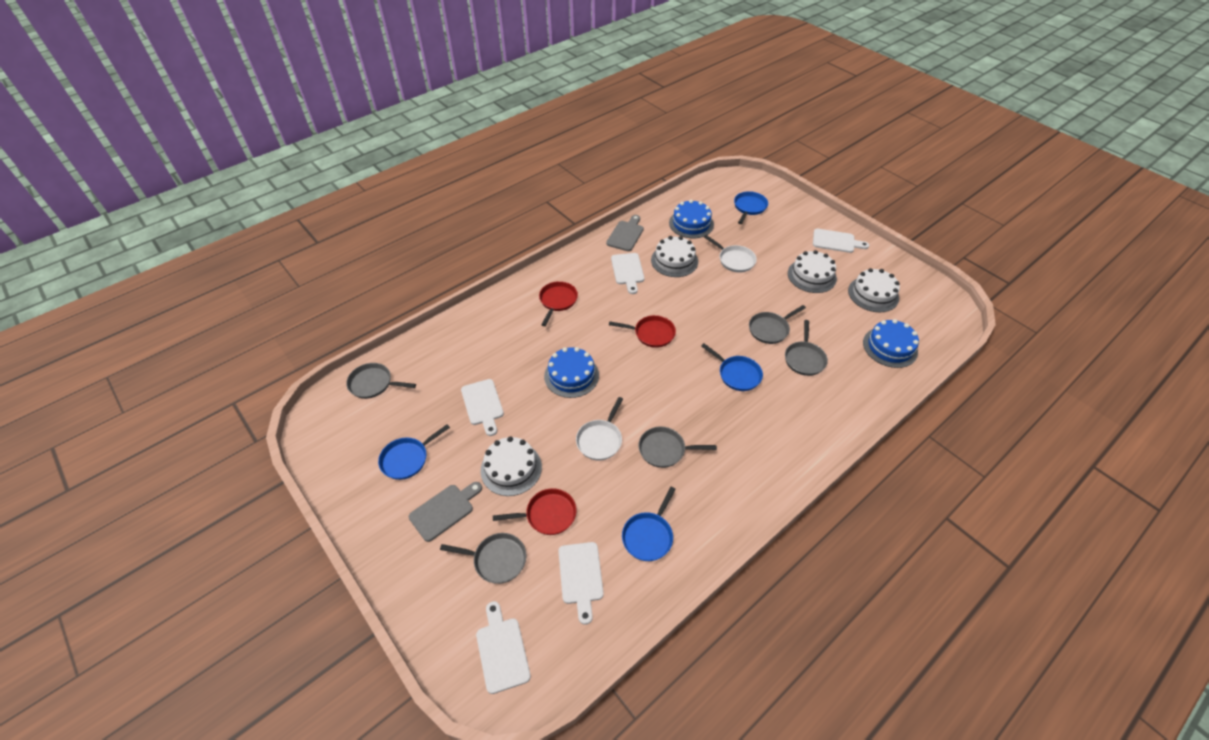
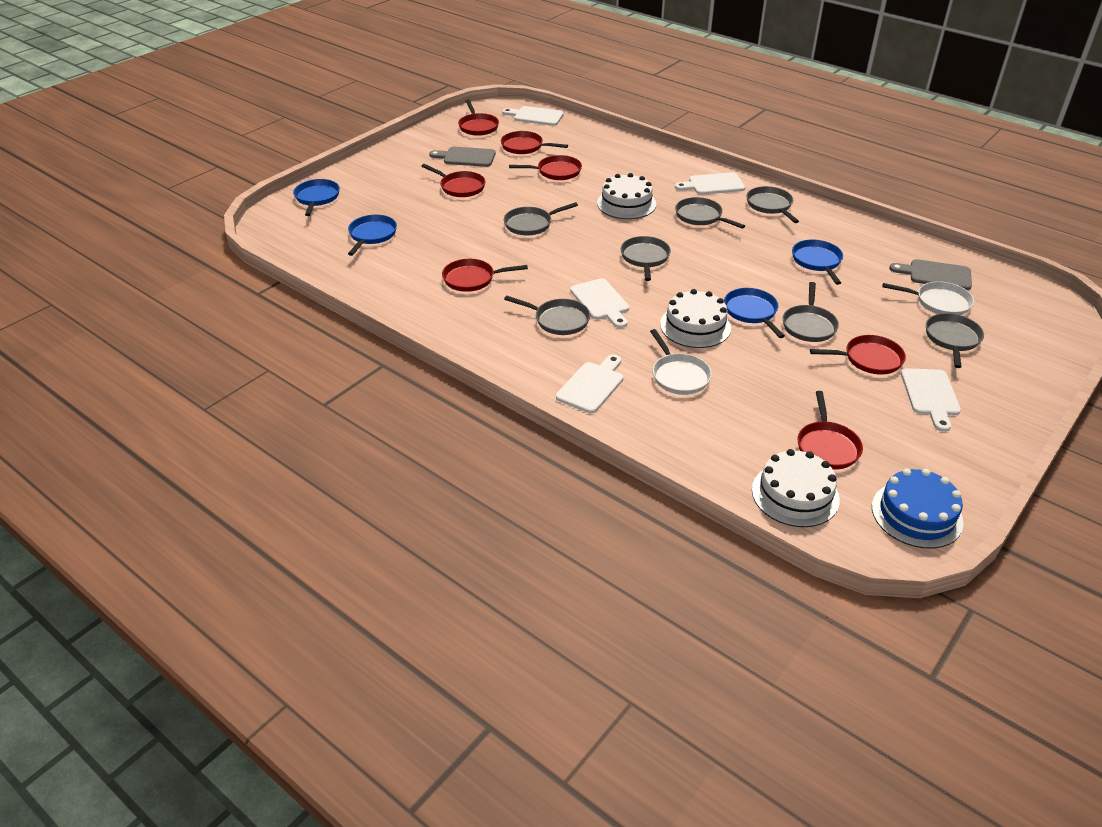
blue cake: 3 -> 1
grey pan: 5 -> 7
red pan: 3 -> 7
white cake: 4 -> 3

